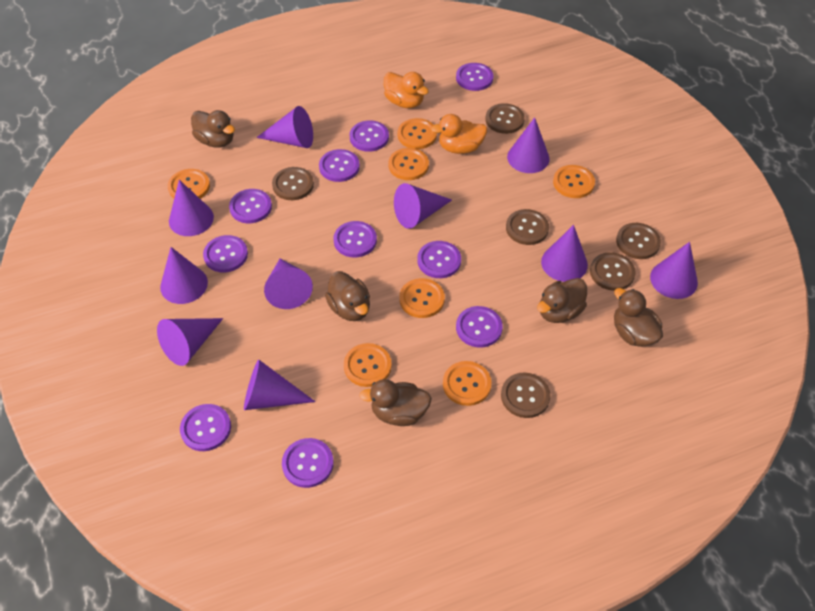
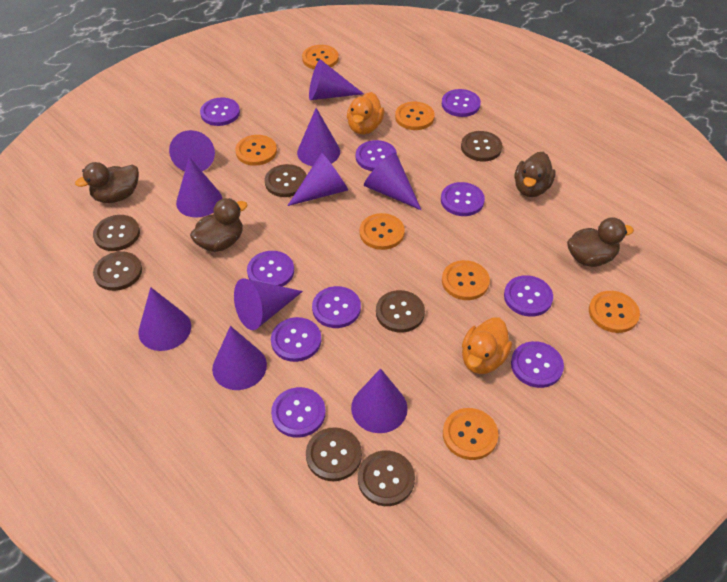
brown button: 6 -> 7
brown duck: 5 -> 4

